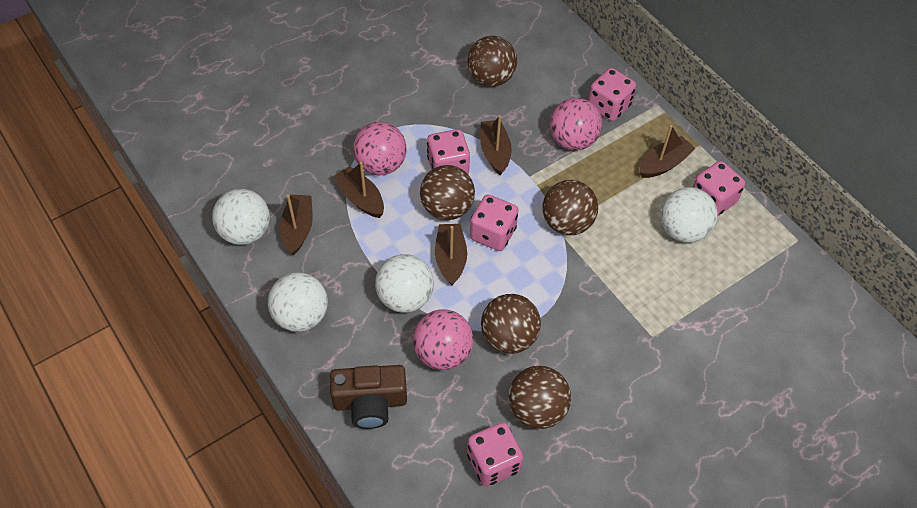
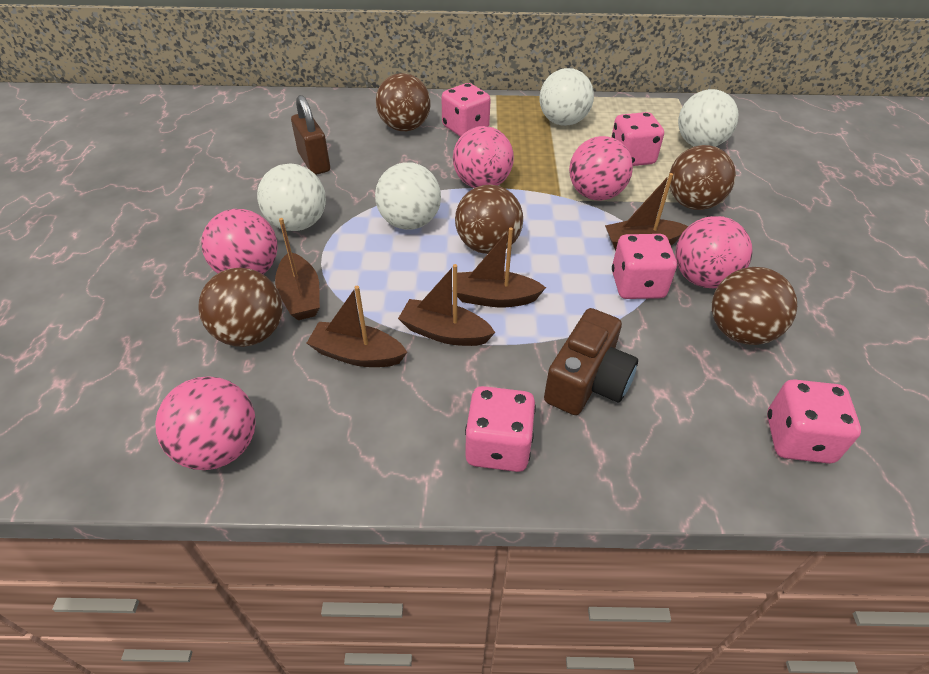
brown padlock: 0 -> 1
pink ball: 3 -> 5

